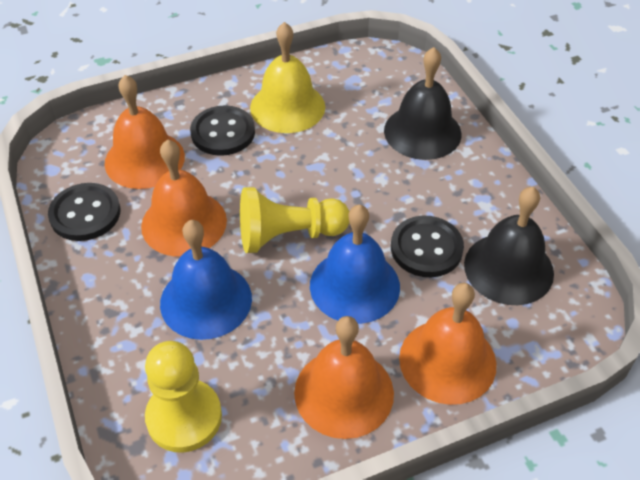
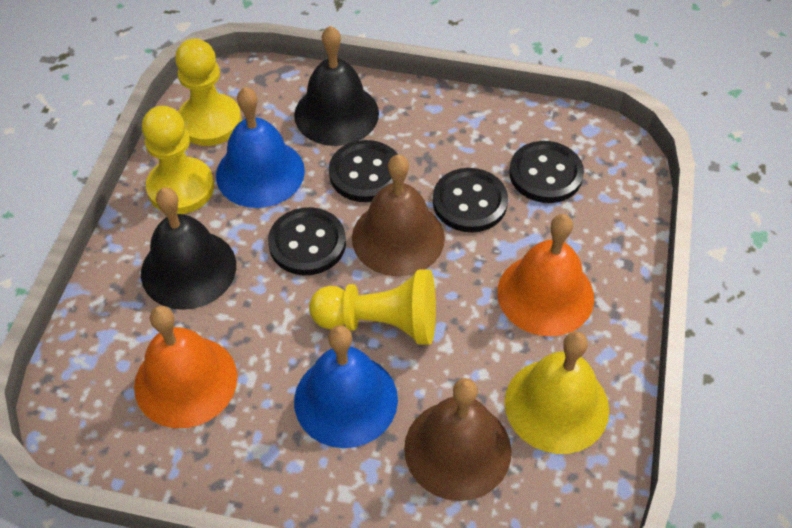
black button: 3 -> 4
brown bell: 0 -> 2
orange bell: 4 -> 2
yellow pawn: 2 -> 3

